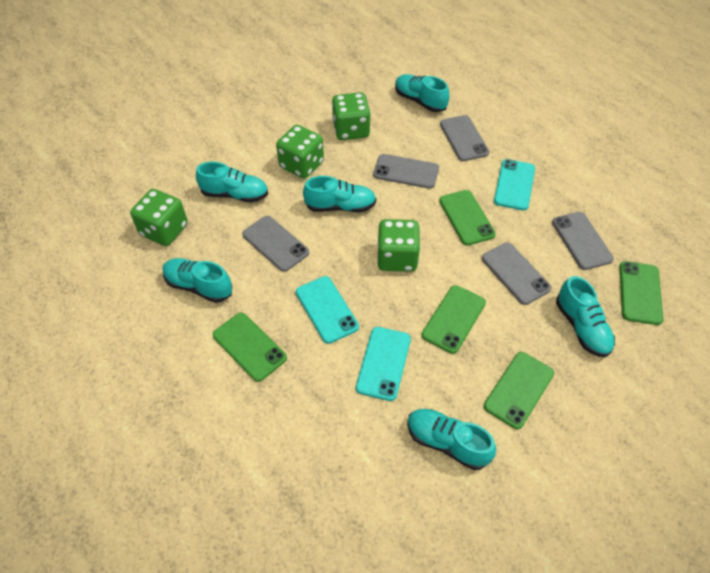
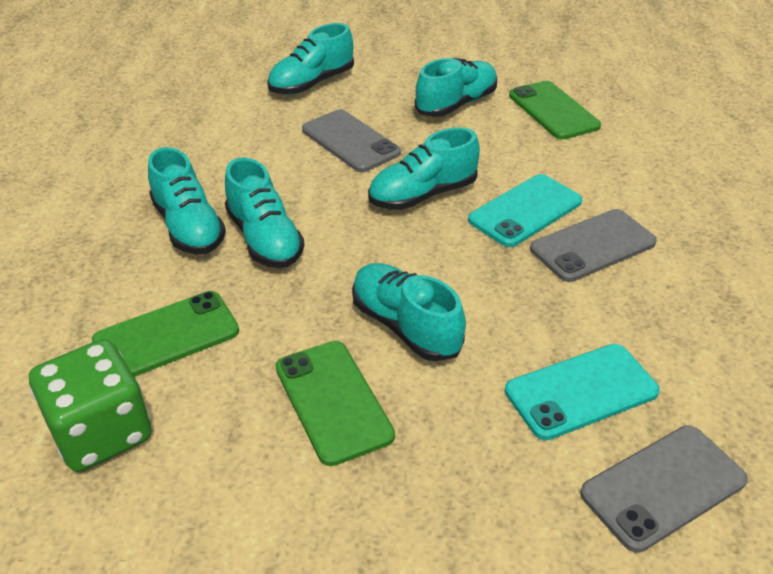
green dice: 4 -> 1
green phone: 5 -> 3
grey phone: 5 -> 3
turquoise phone: 3 -> 2

